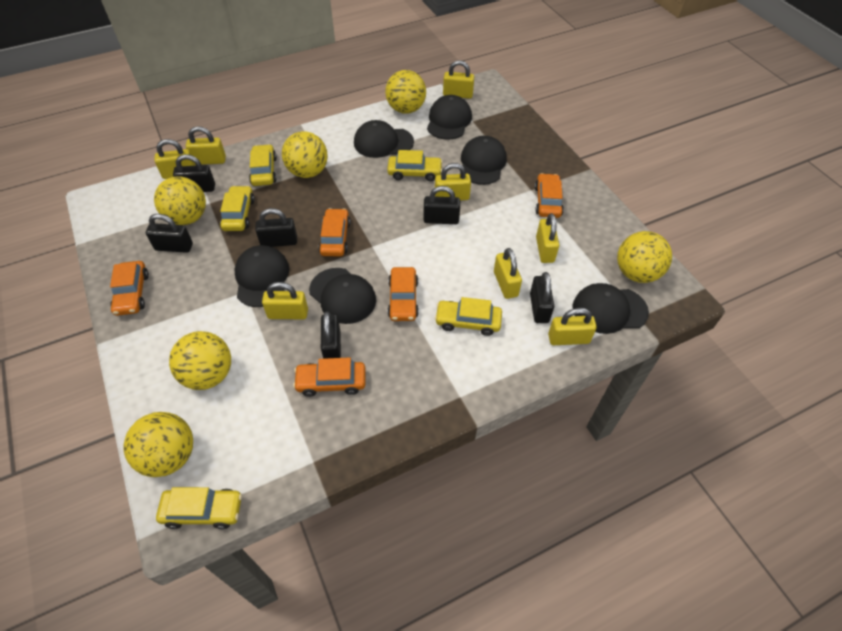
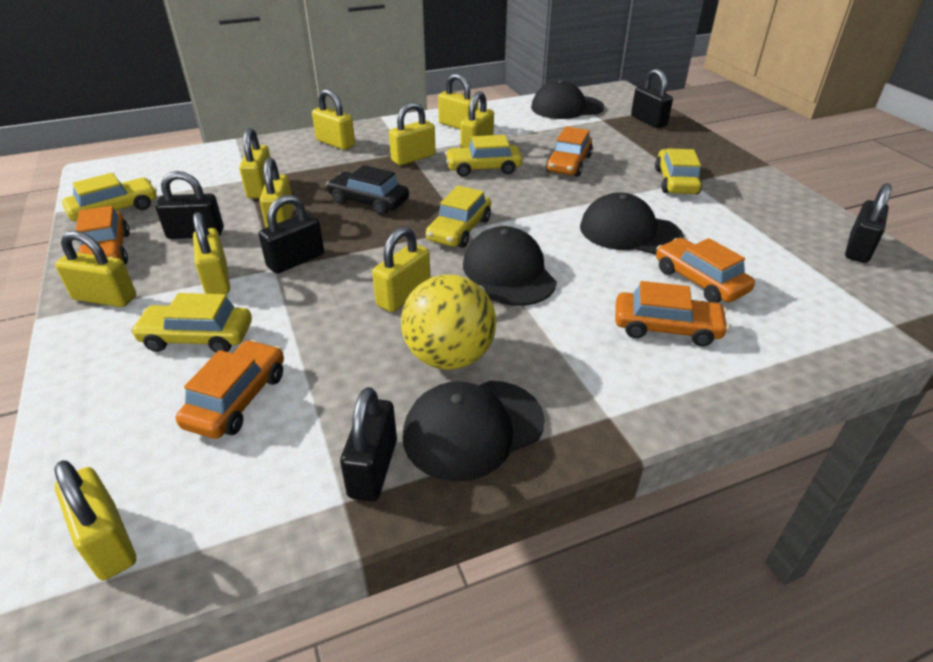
black cap: 6 -> 4
black car: 0 -> 1
black padlock: 6 -> 5
yellow ball: 6 -> 1
yellow padlock: 8 -> 10

